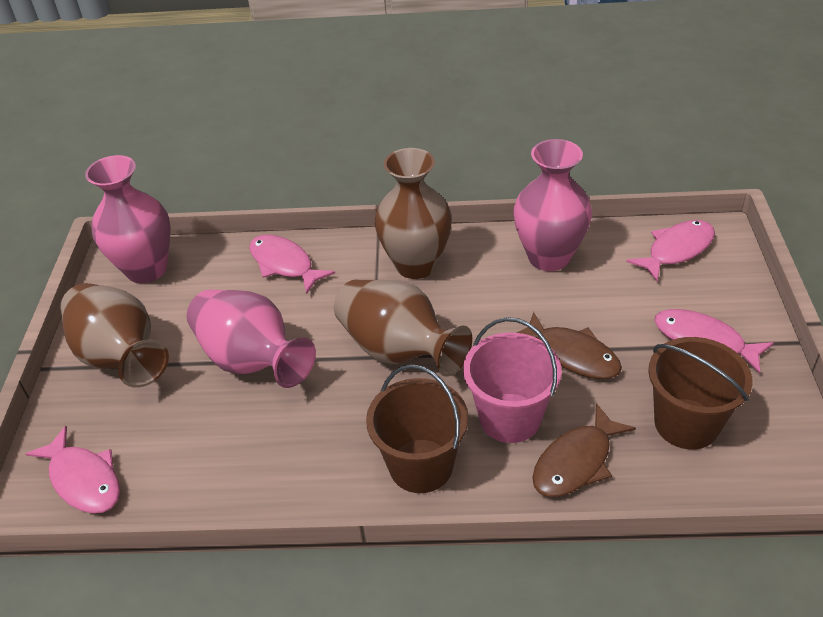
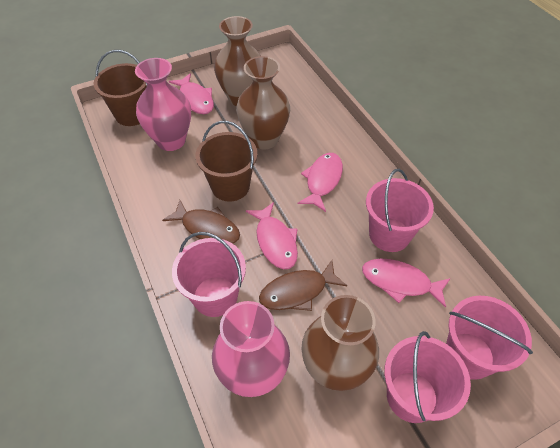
pink bucket: 1 -> 4
pink vase: 3 -> 2

